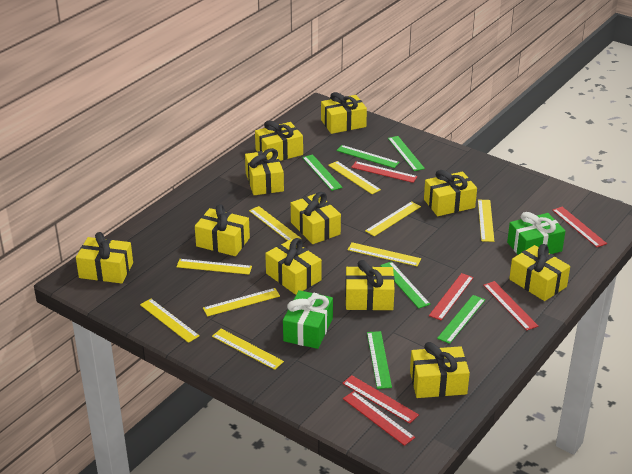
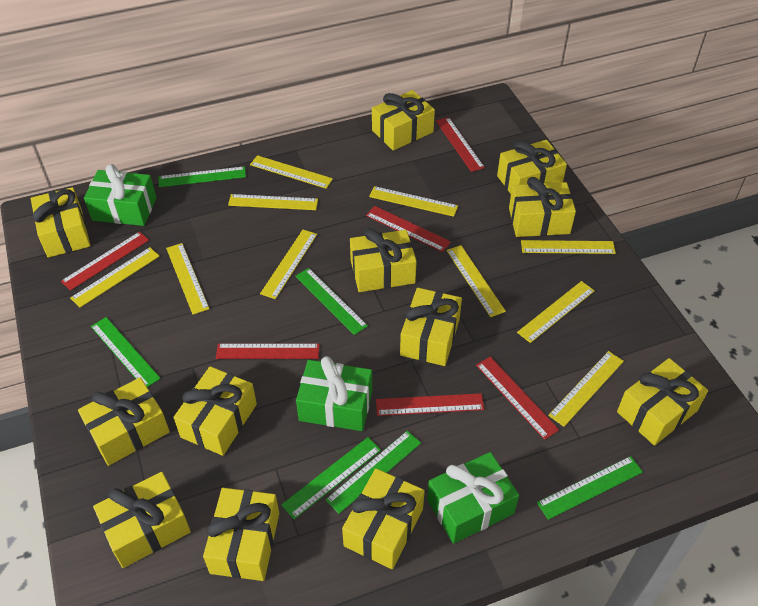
green gift: 2 -> 3
yellow gift: 11 -> 12
yellow ruler: 9 -> 10

